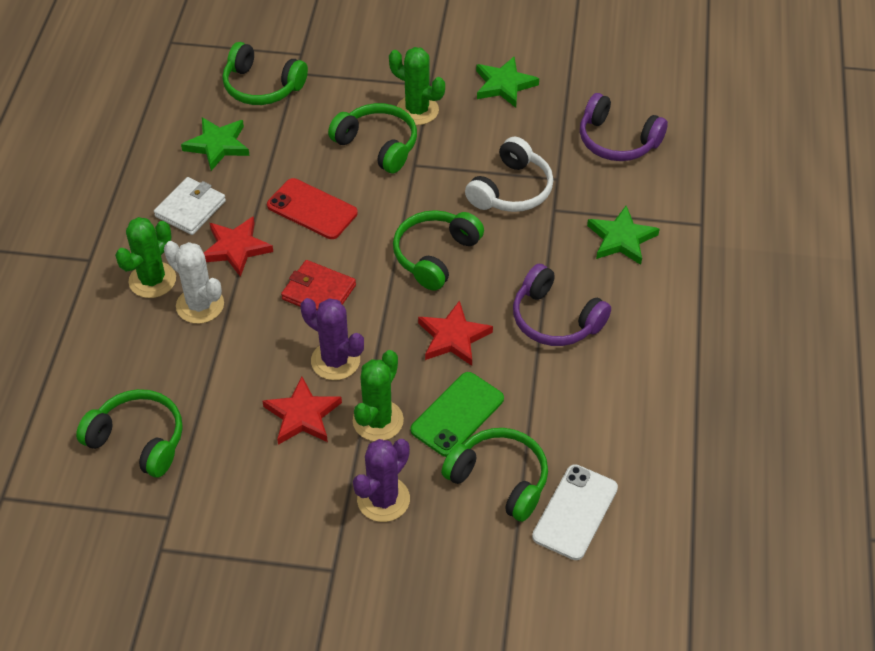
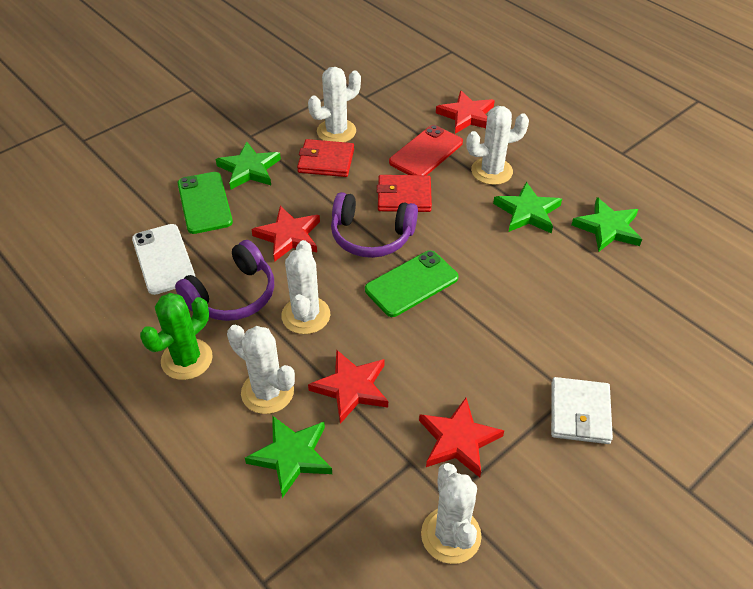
green cactus: 3 -> 1
green headphones: 5 -> 0
green phone: 1 -> 2
green star: 3 -> 4
purple cactus: 2 -> 0
red star: 3 -> 4
red wallet: 1 -> 2
white cactus: 1 -> 5
white headphones: 1 -> 0

